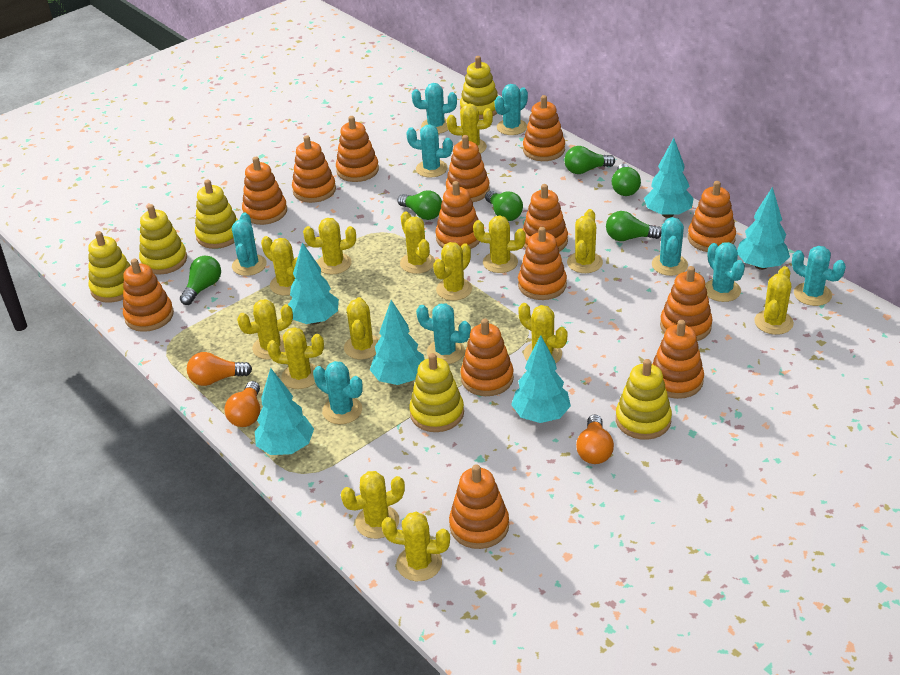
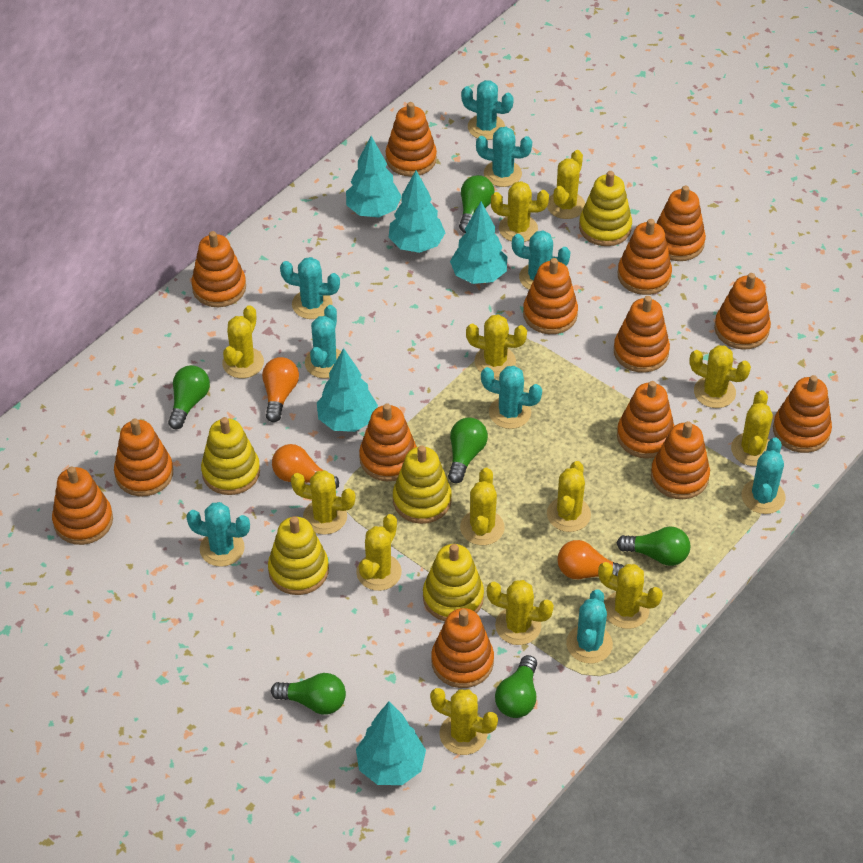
turquoise tree: 6 -> 5
yellow cactus: 14 -> 13
yellow stacking toy: 6 -> 5

